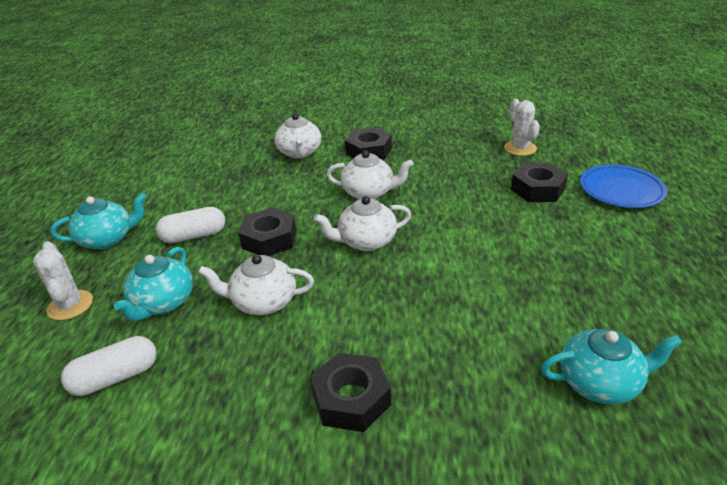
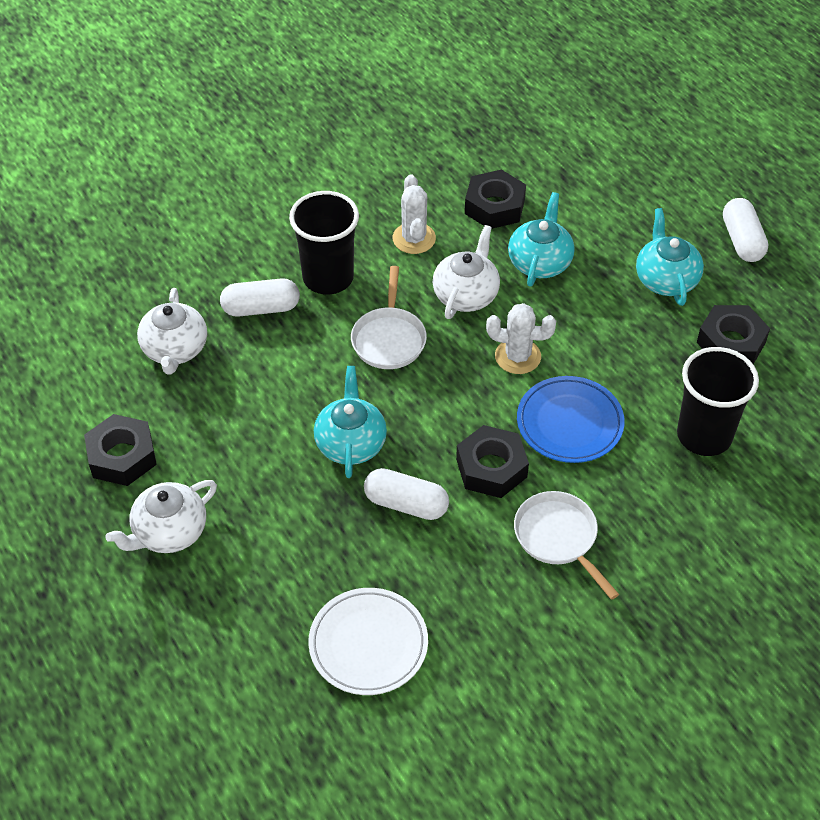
black cup: 0 -> 2
white capsule: 2 -> 3
white pan: 0 -> 2
white plate: 0 -> 1
white teapot: 4 -> 3

